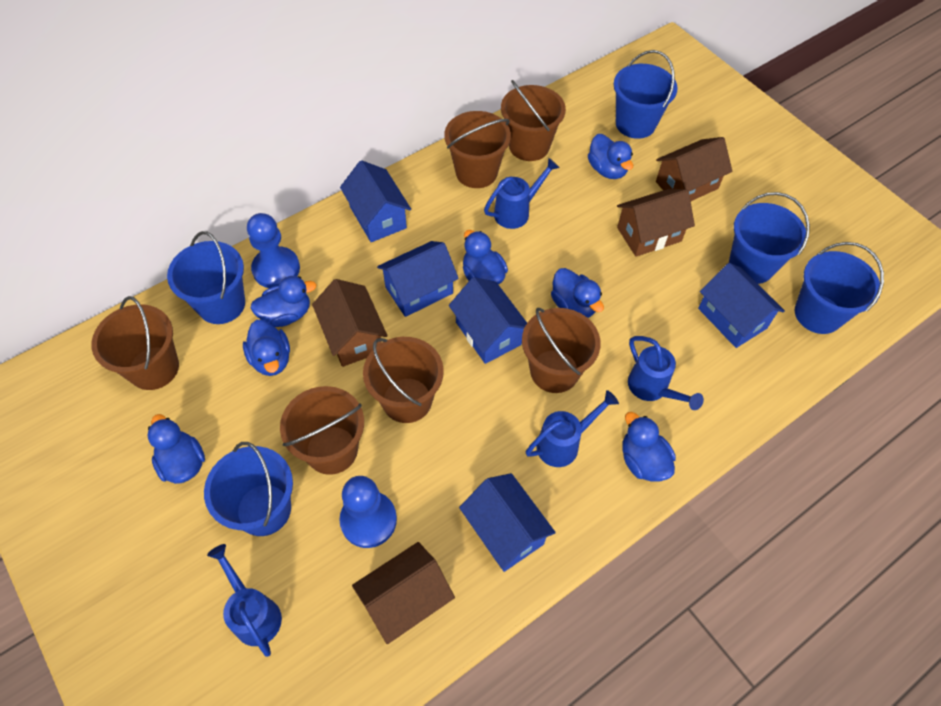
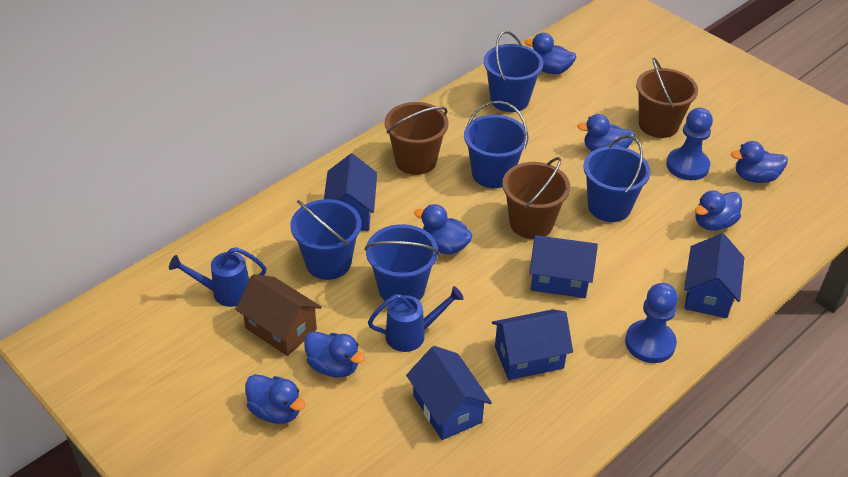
blue watering can: 4 -> 2
brown bucket: 6 -> 3
brown house: 4 -> 1

